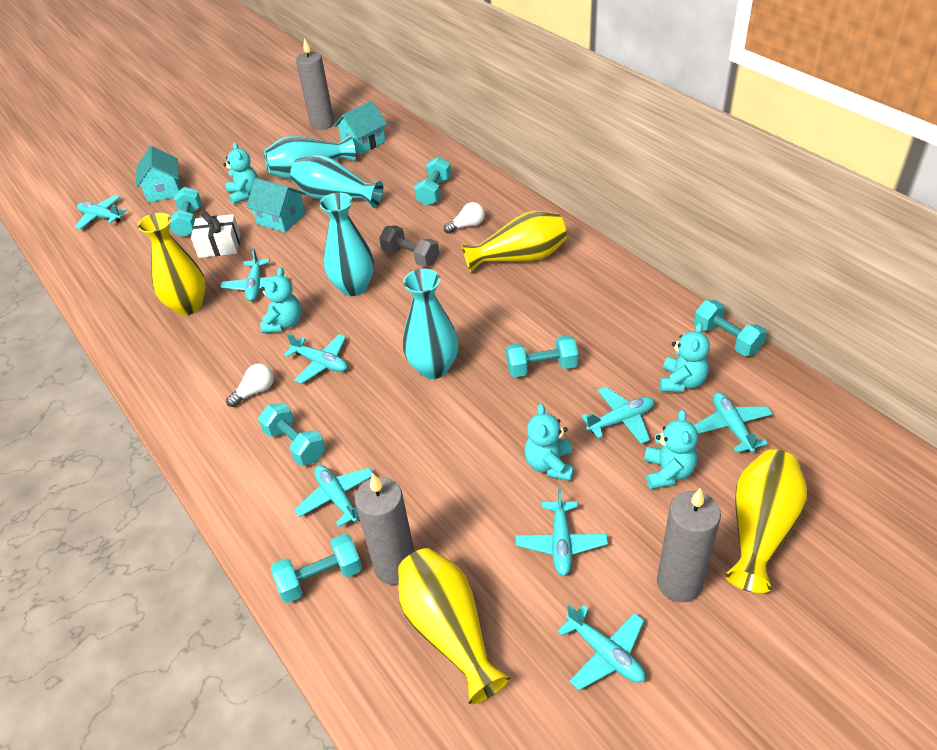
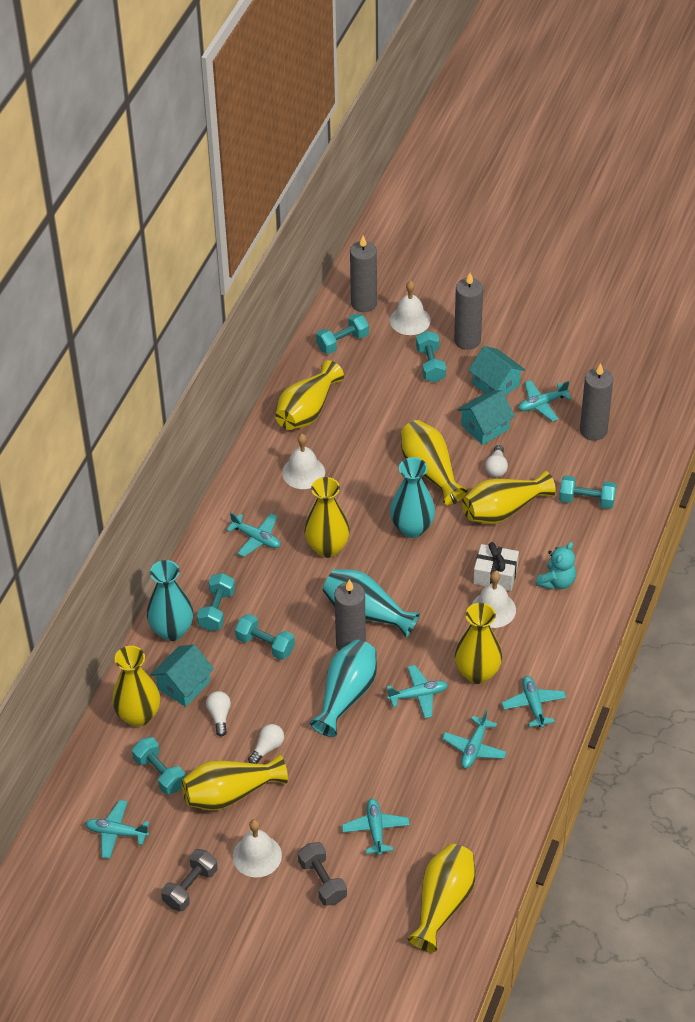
grey candle: 3 -> 4
grey dumbbell: 1 -> 2
turquoise plane: 8 -> 7
turquoise teddy bear: 5 -> 1
white bell: 0 -> 4
white light bulb: 2 -> 3
yellow vase: 4 -> 8

